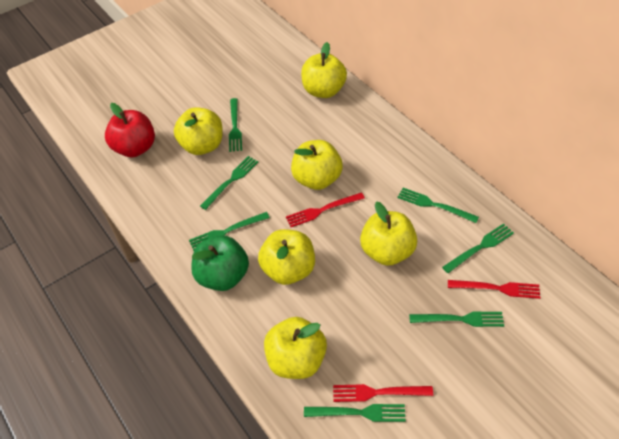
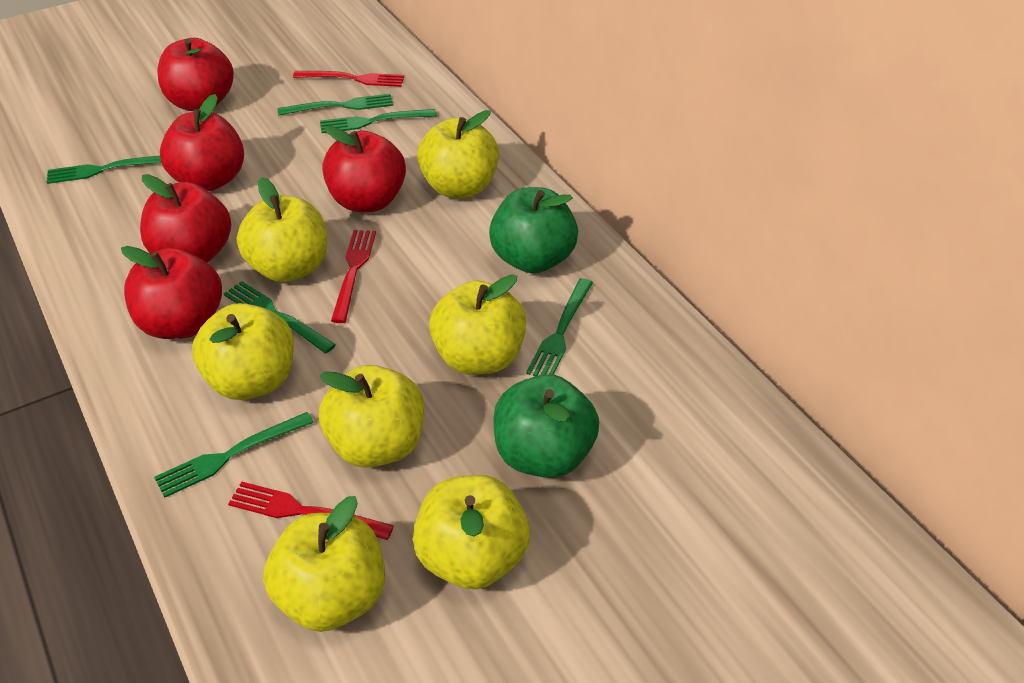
green apple: 1 -> 2
green fork: 7 -> 6
red apple: 1 -> 5
yellow apple: 6 -> 7

